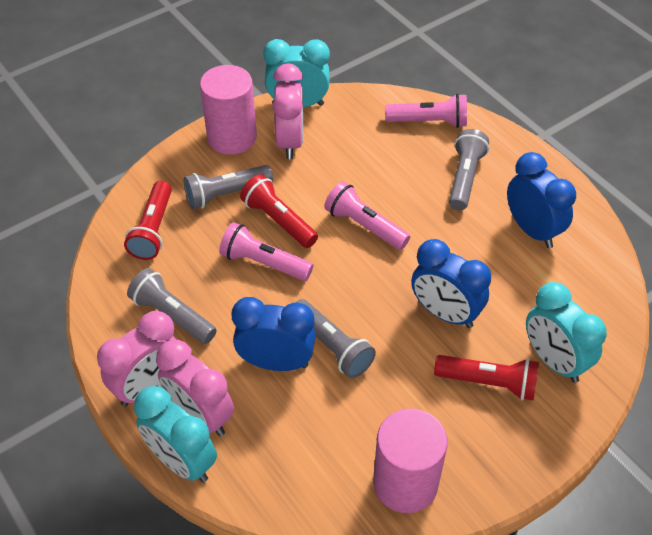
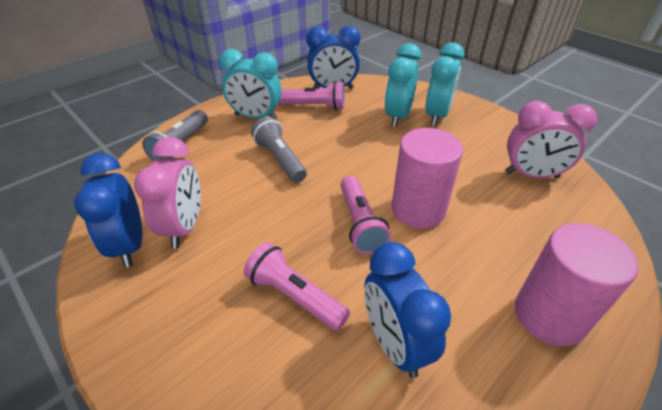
grey flashlight: 4 -> 2
pink clock: 3 -> 2
red flashlight: 3 -> 0

